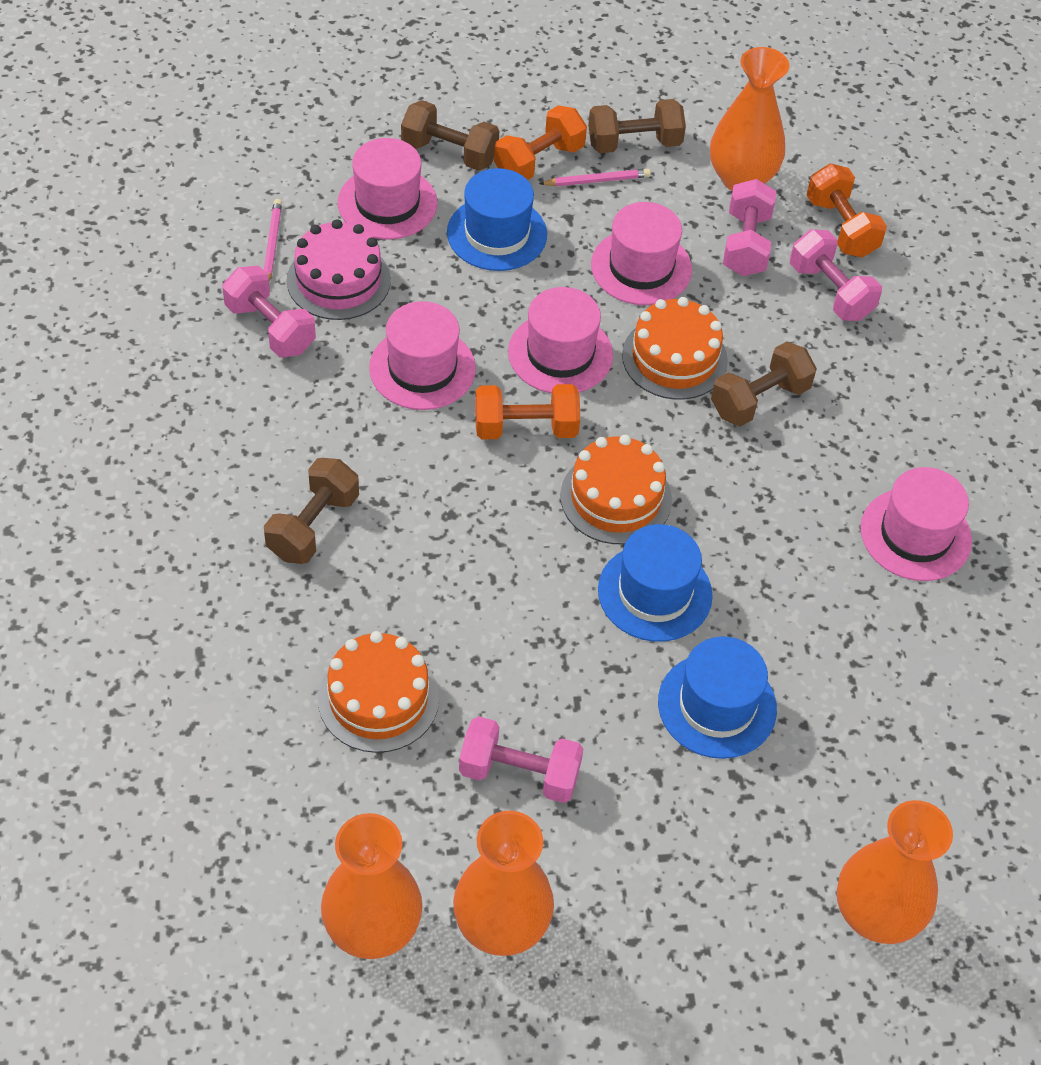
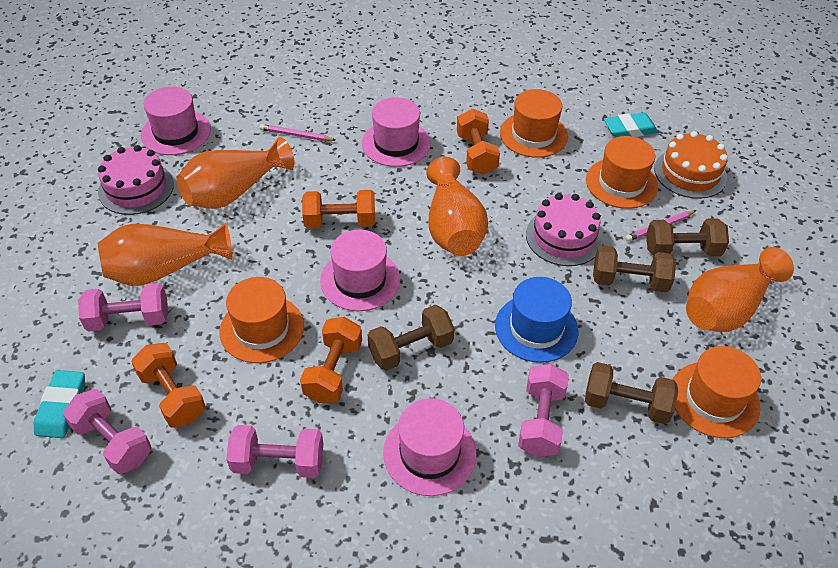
blue hat: 3 -> 1
orange cake: 3 -> 1
orange dumbbell: 3 -> 4
orange hat: 0 -> 4
pink cake: 1 -> 2
pink hat: 5 -> 4
turquoise eraser: 0 -> 2

